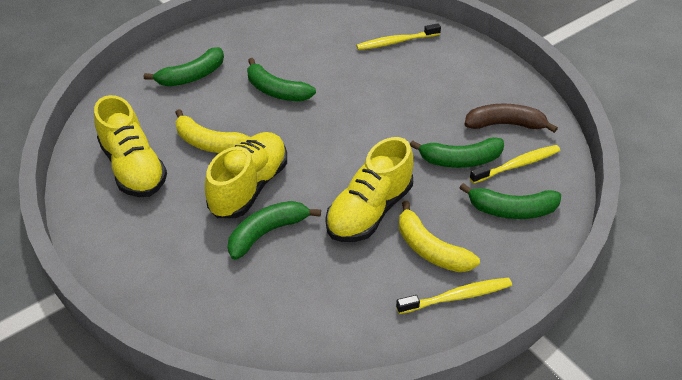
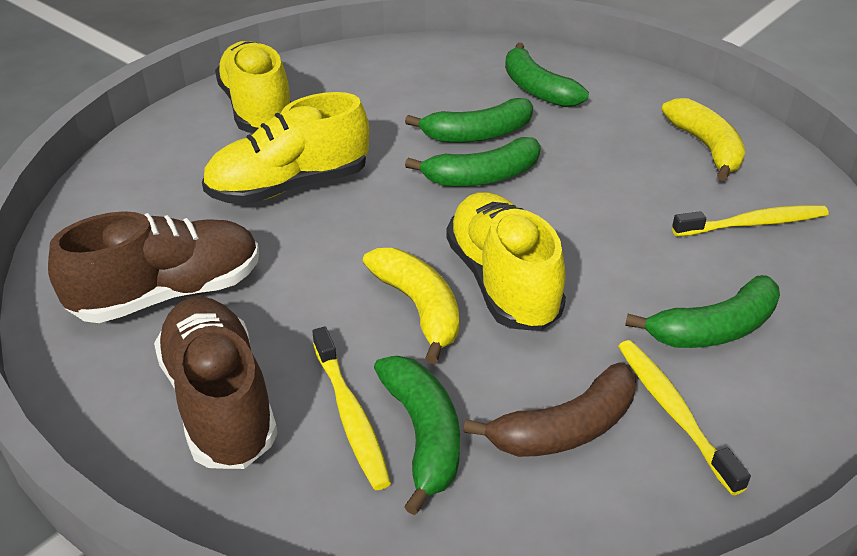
brown shoe: 0 -> 2

